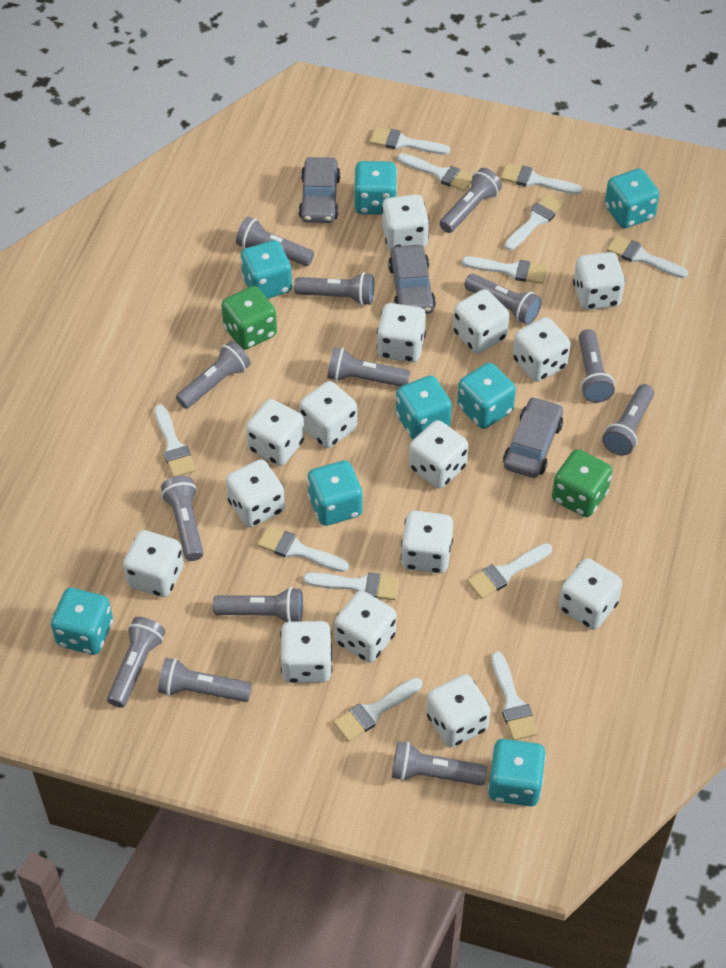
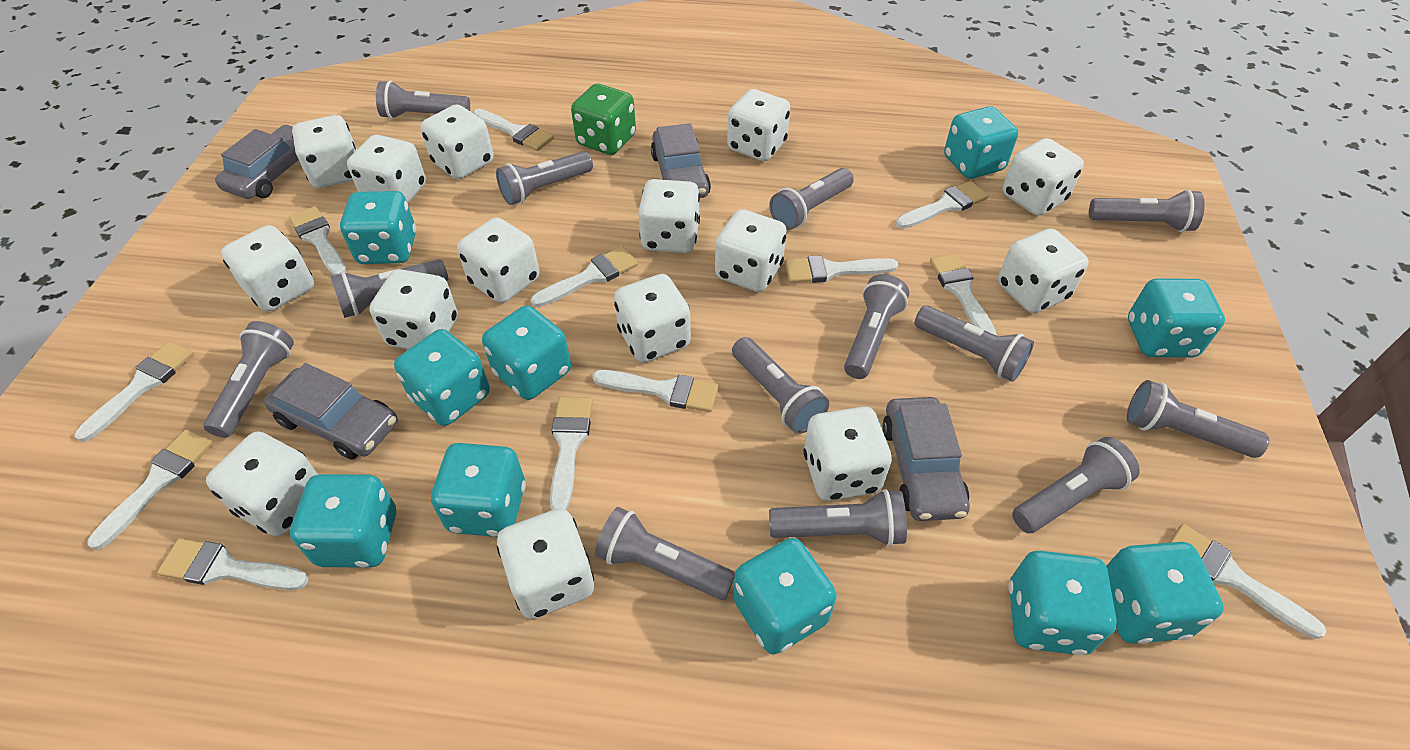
green dice: 2 -> 1
grey car: 3 -> 4
turquoise dice: 8 -> 10

